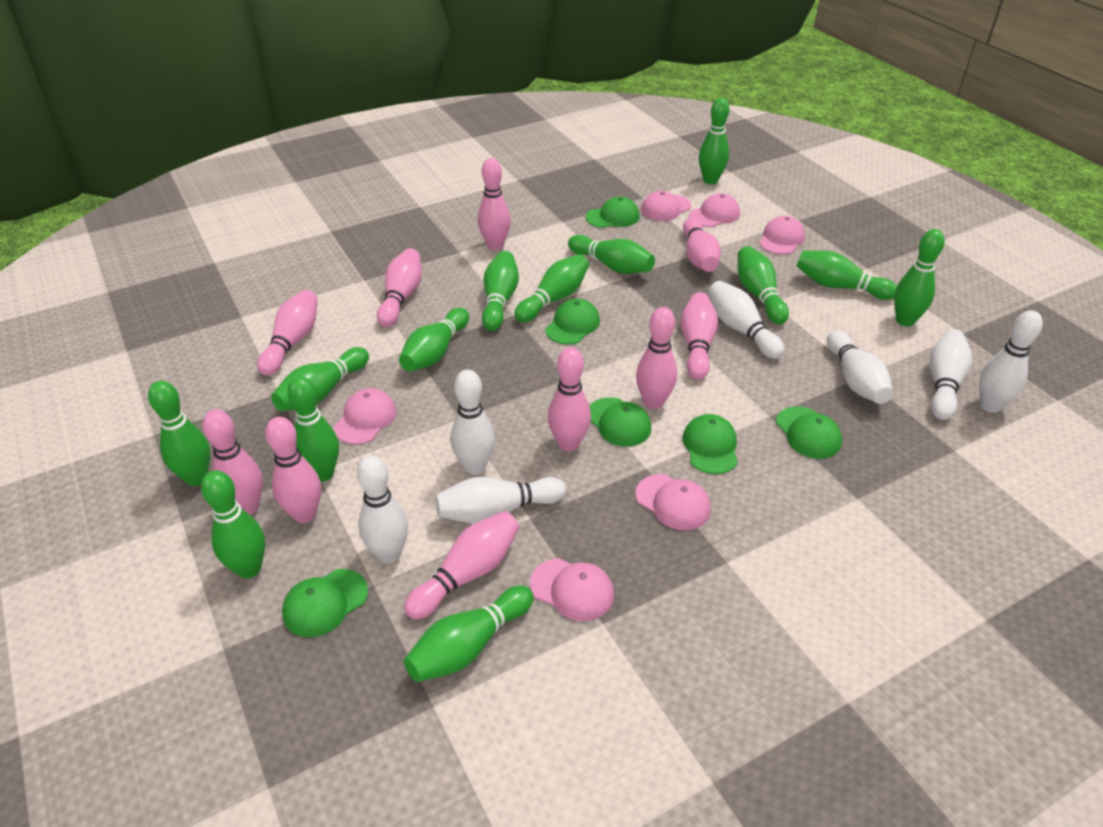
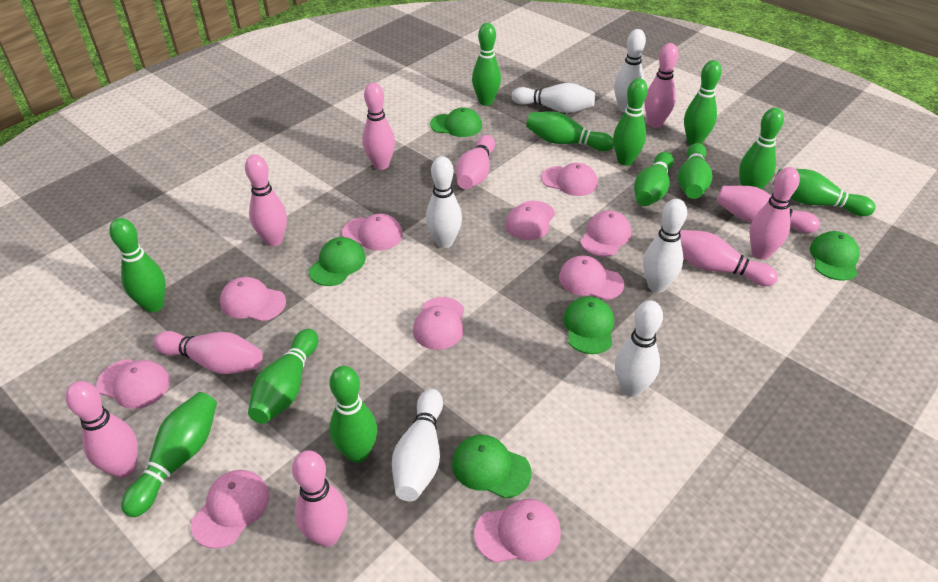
green bowling pin: 13 -> 12
green cap: 6 -> 5
pink cap: 6 -> 10
white bowling pin: 7 -> 6

